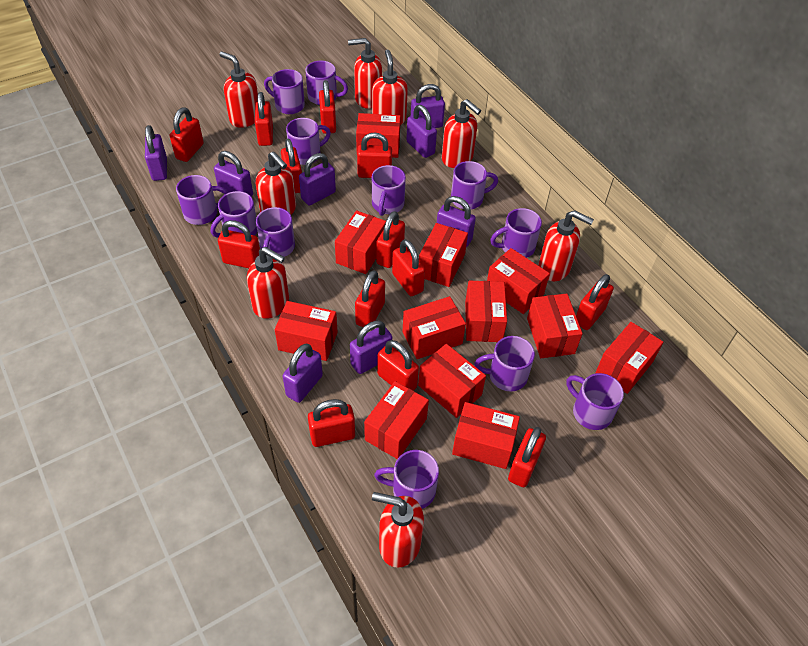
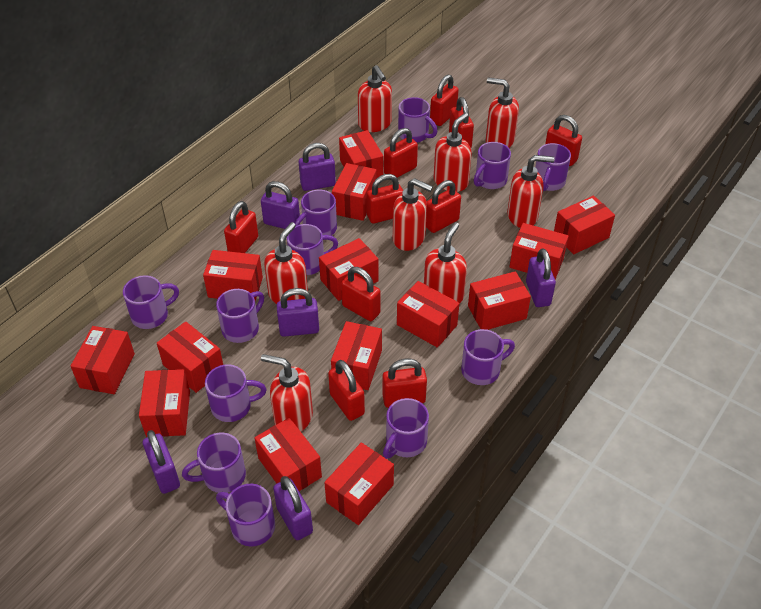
purple padlock: 8 -> 6
red box: 12 -> 14
red padlock: 13 -> 10

